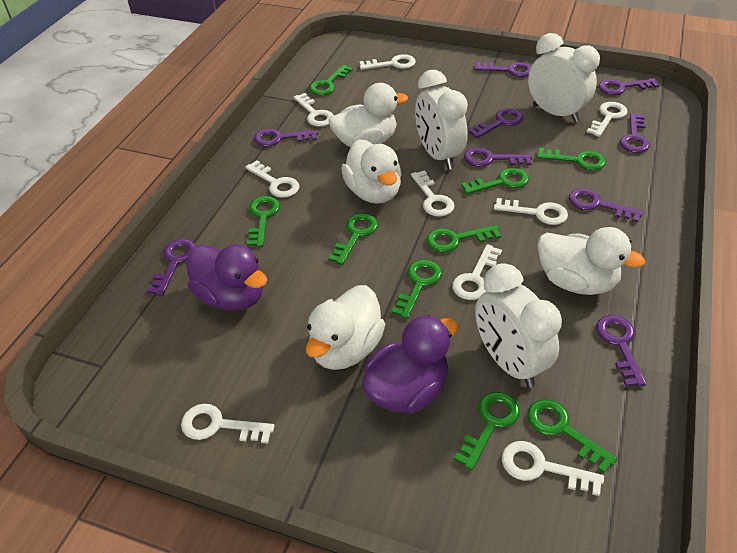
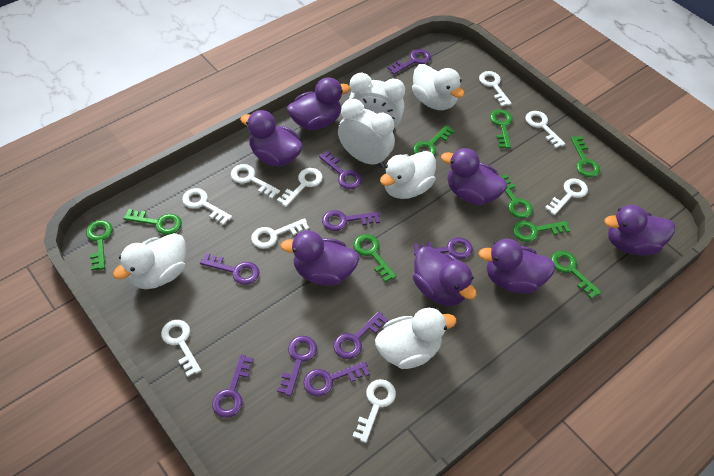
purple duck: 2 -> 7
white clock: 3 -> 2

